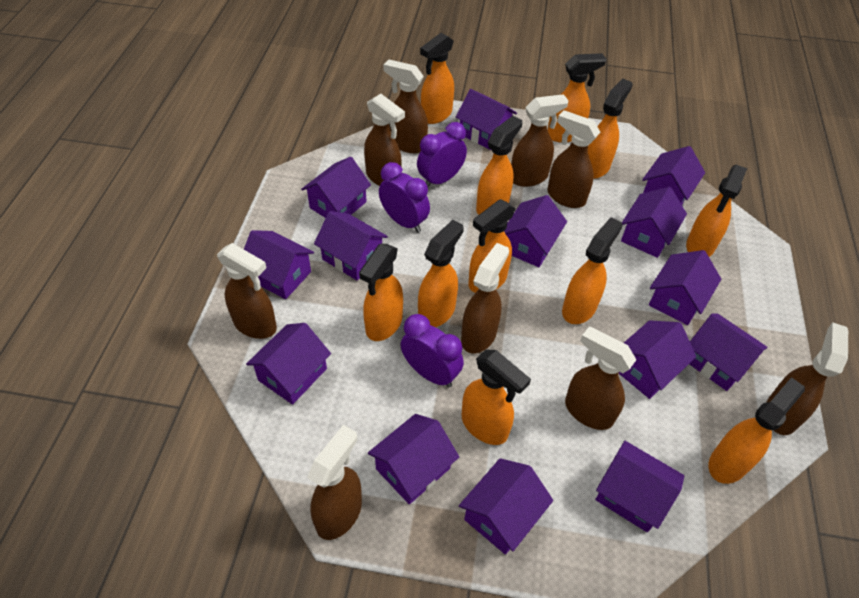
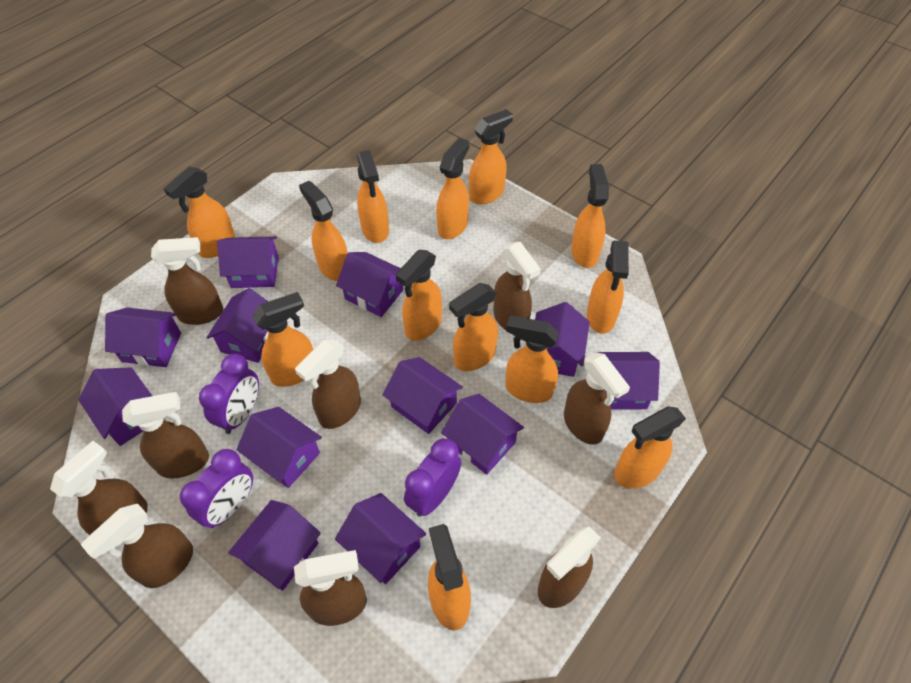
orange spray bottle: 11 -> 13
purple house: 14 -> 12

